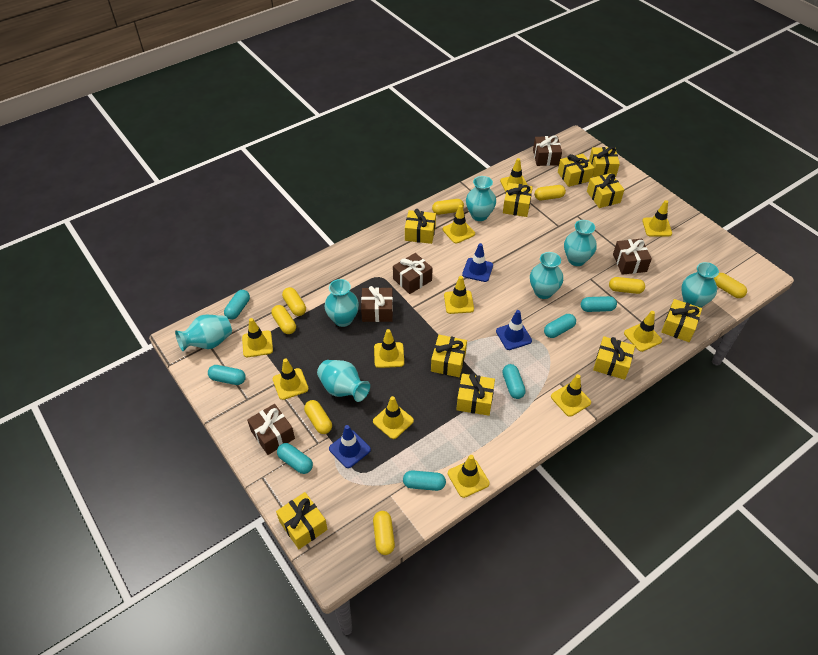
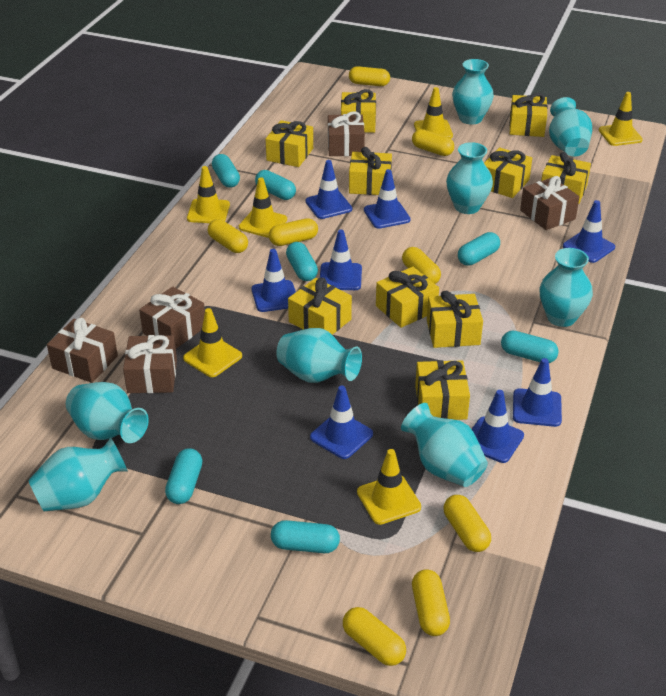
blue traffic cone: 3 -> 8
turquoise vase: 7 -> 8
yellow traffic cone: 11 -> 6

